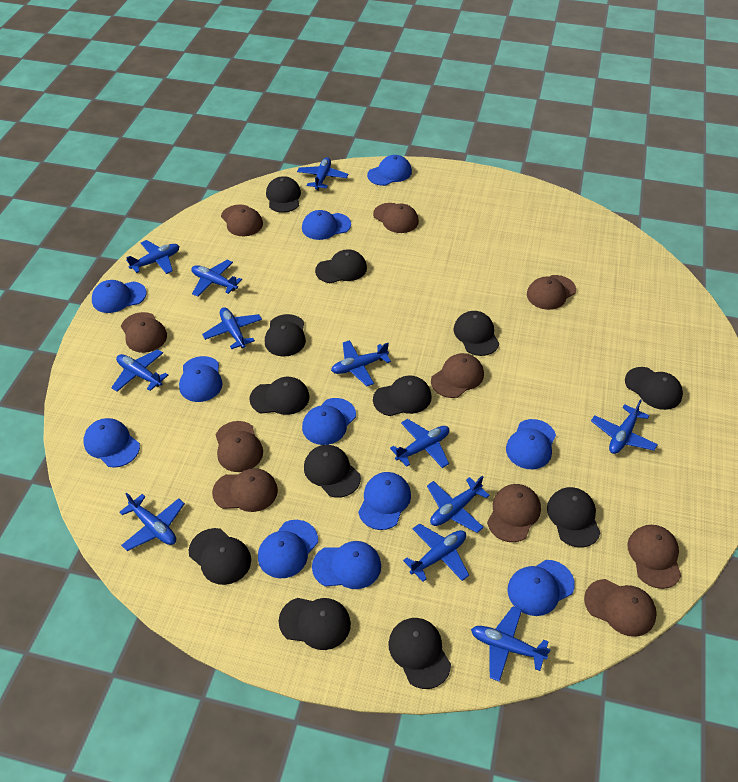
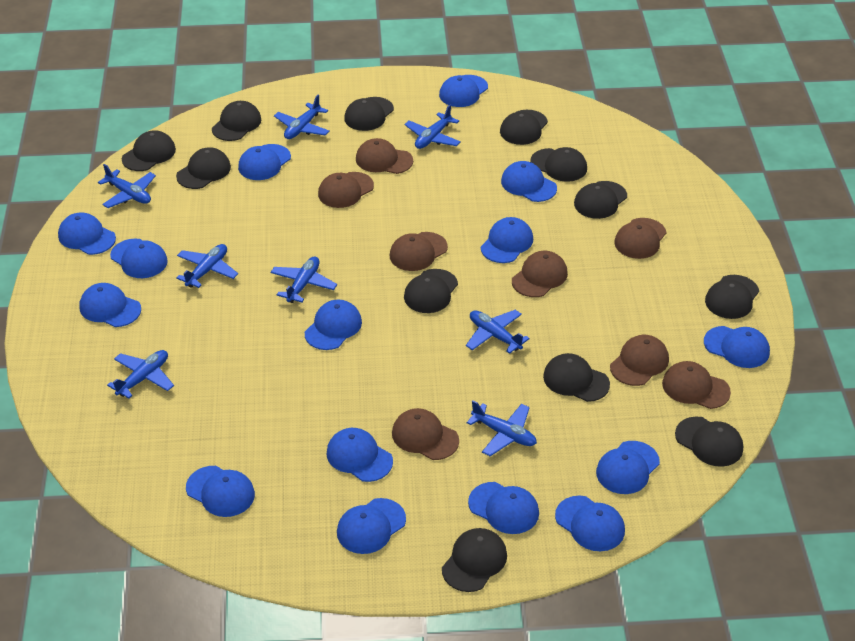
blue cap: 11 -> 15
blue plane: 12 -> 8
brown cap: 10 -> 8

